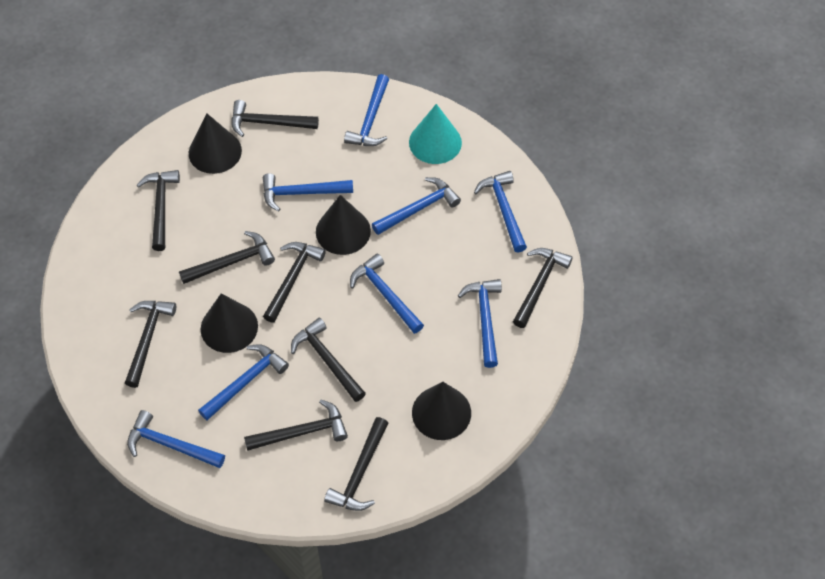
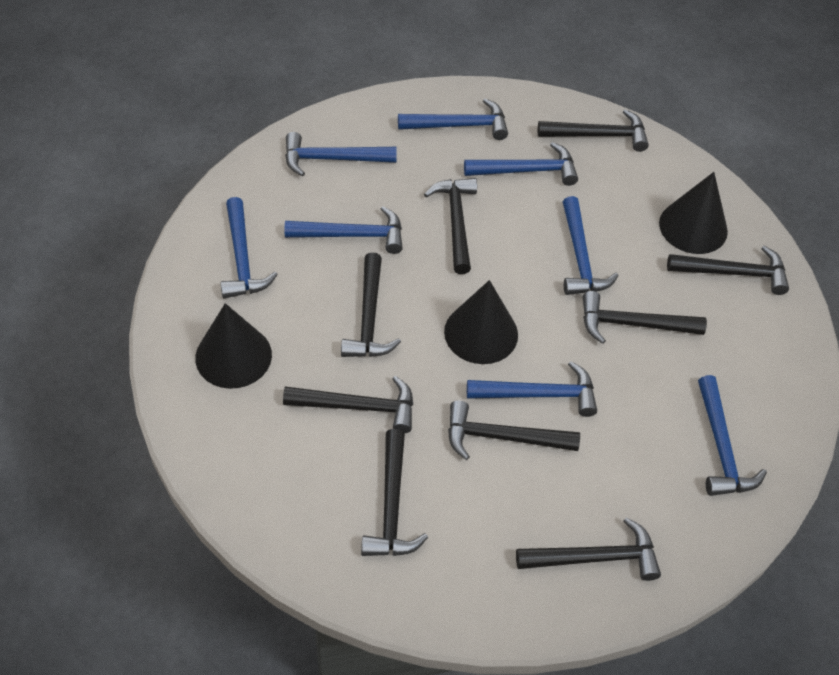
black cone: 4 -> 3
turquoise cone: 1 -> 0

